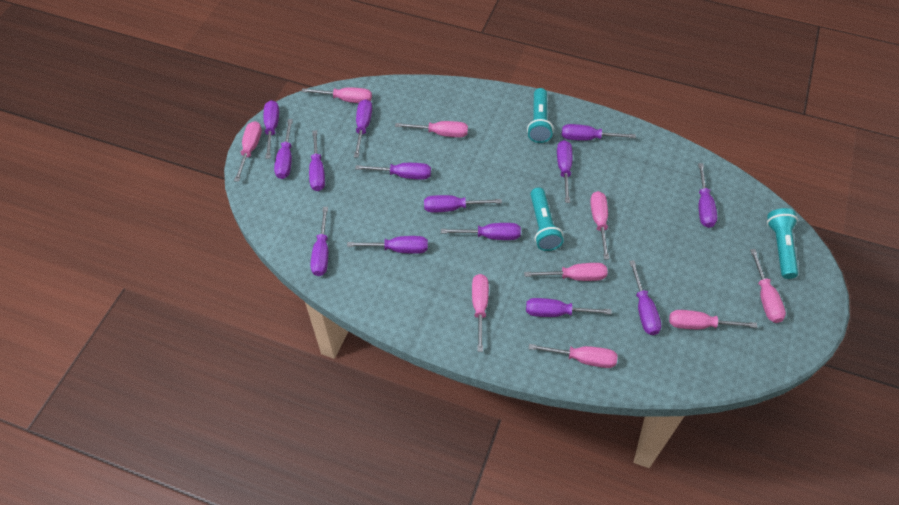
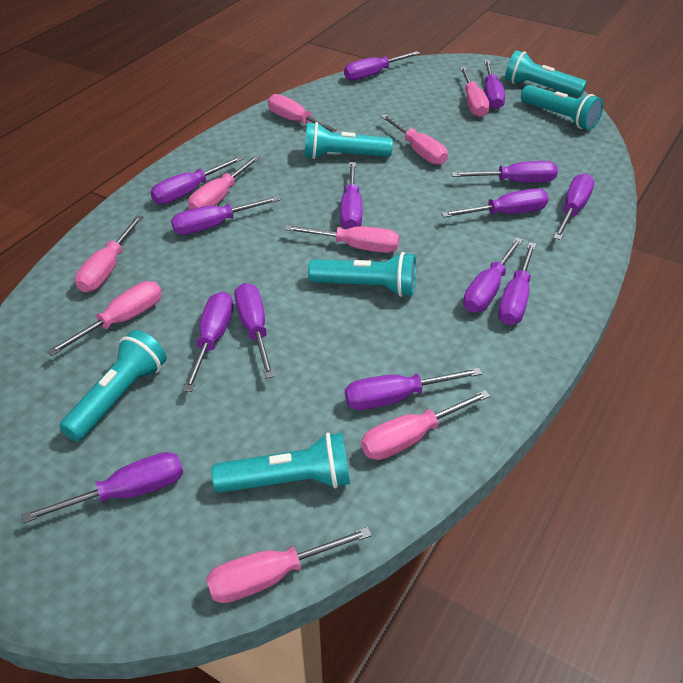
turquoise flashlight: 3 -> 6

